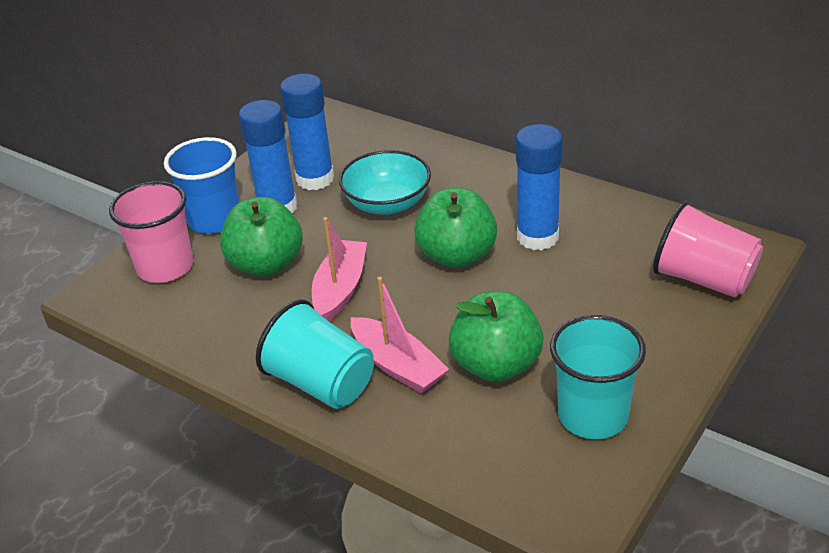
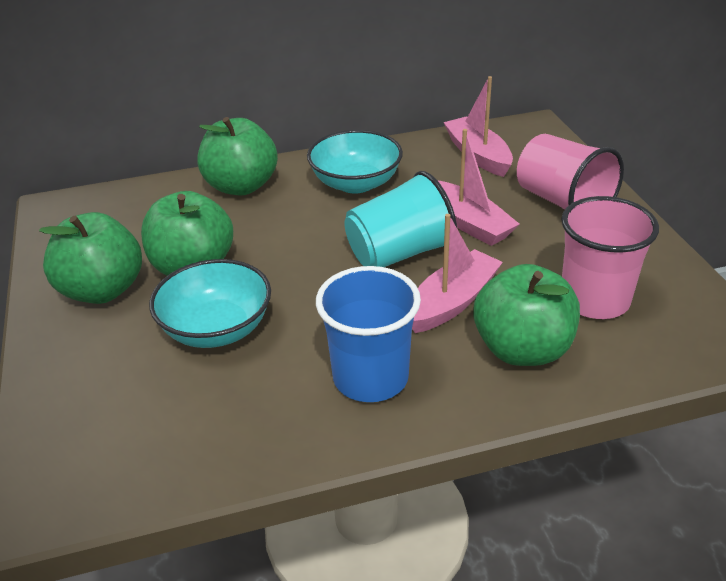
blue glue stick: 3 -> 0
green apple: 3 -> 4
pink boat: 2 -> 3
turquoise bowl: 1 -> 2
turquoise cup: 2 -> 1

